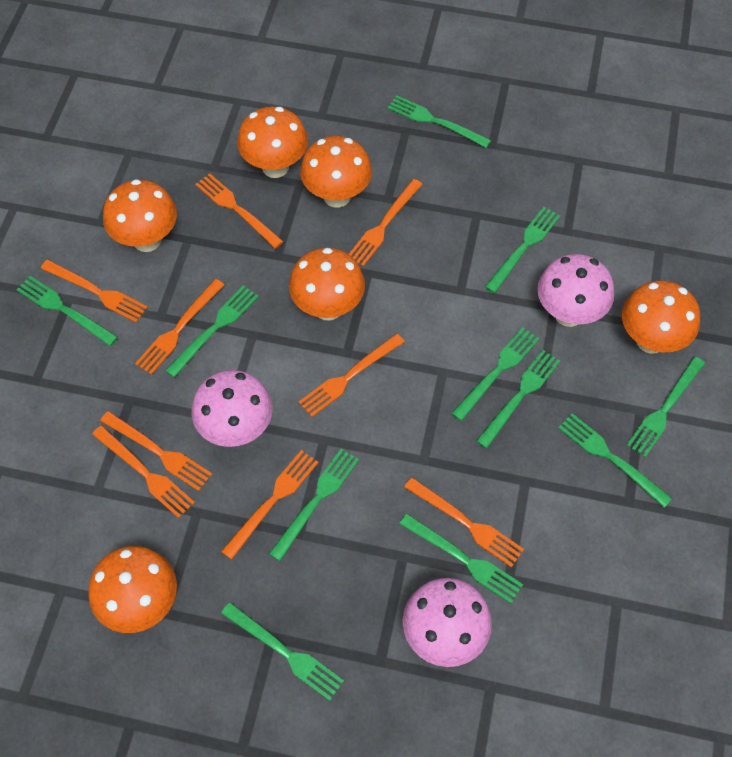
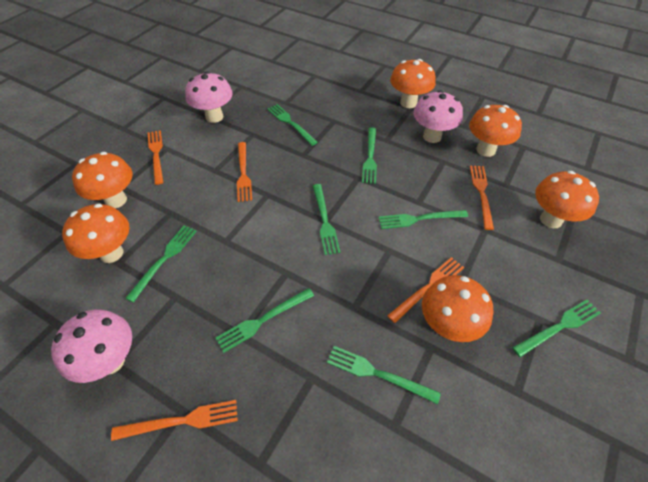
green fork: 11 -> 8
orange fork: 9 -> 5

